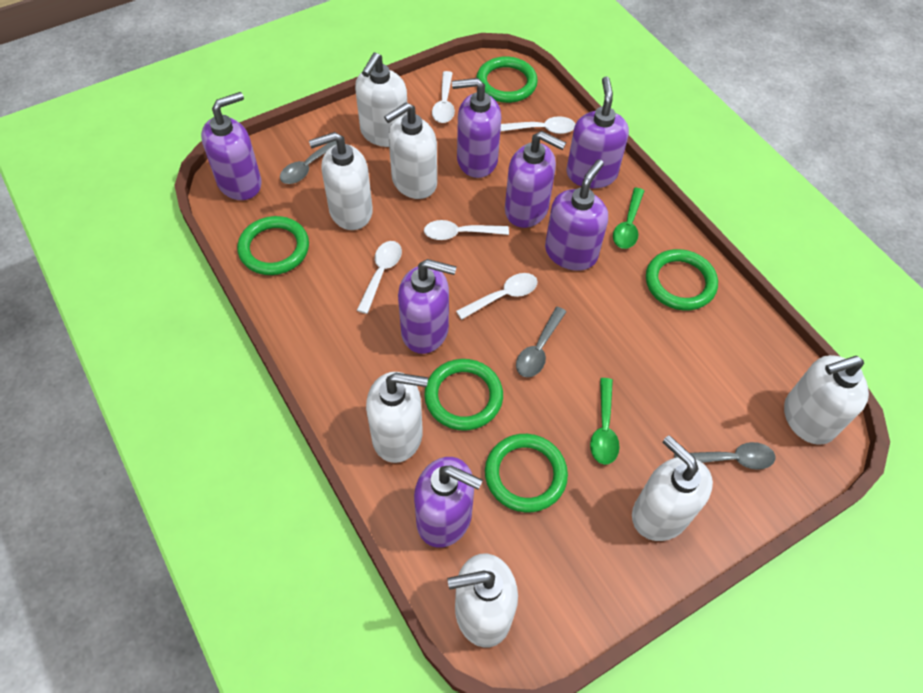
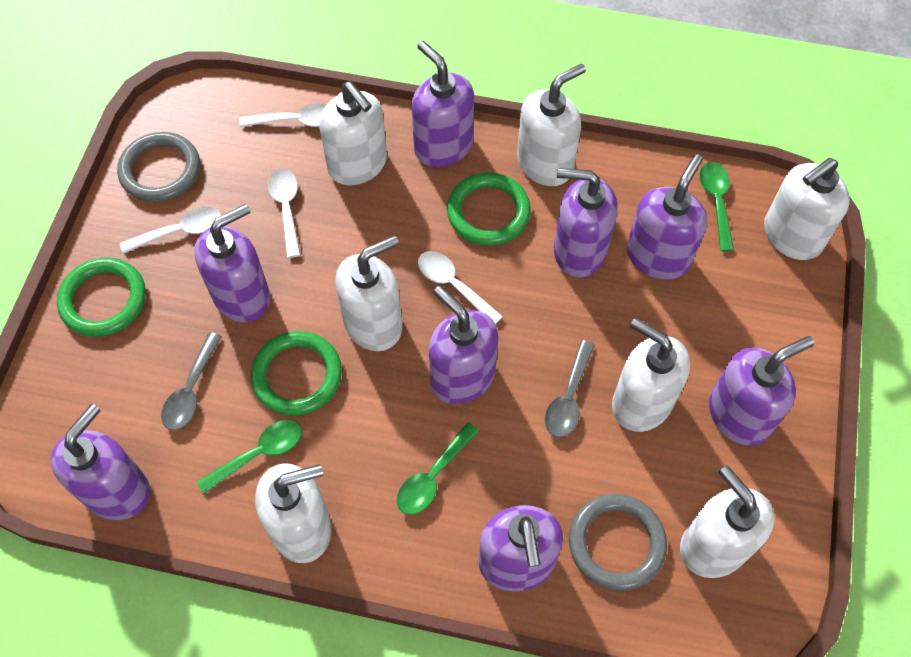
green ring: 5 -> 3
green spoon: 2 -> 3
grey ring: 0 -> 2
grey spoon: 3 -> 2
purple soap dispenser: 7 -> 8
white spoon: 5 -> 4

